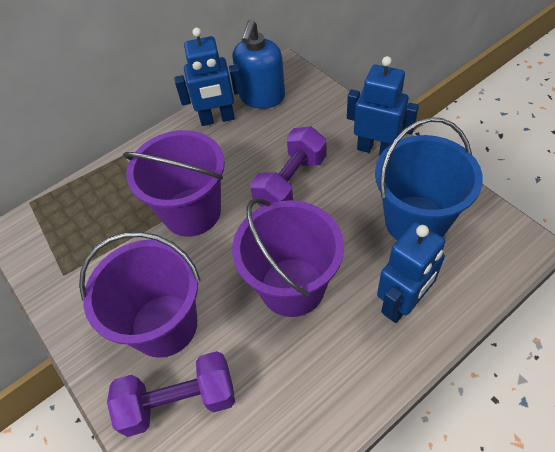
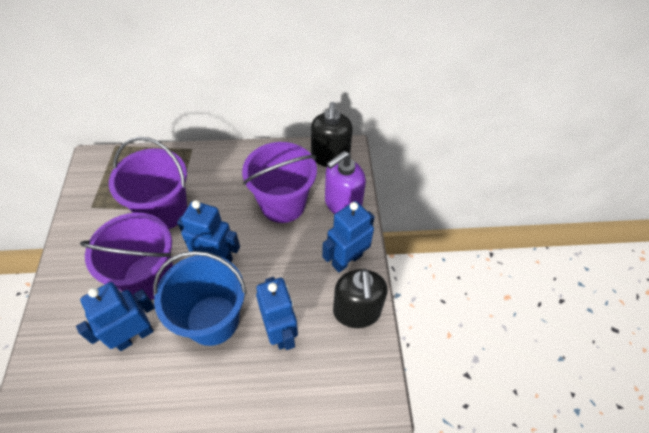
black soap dispenser: 0 -> 2
blue robot: 3 -> 4
blue soap dispenser: 1 -> 0
purple dumbbell: 2 -> 0
purple soap dispenser: 0 -> 1

